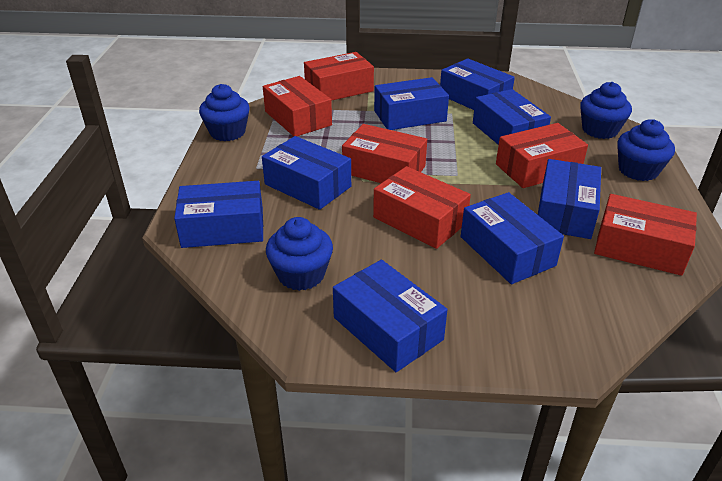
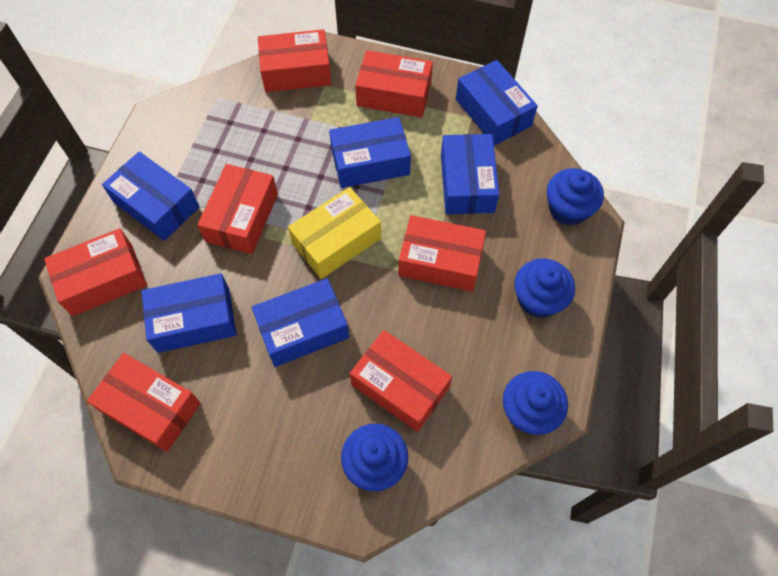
blue box: 8 -> 6
red box: 6 -> 7
yellow box: 0 -> 1

